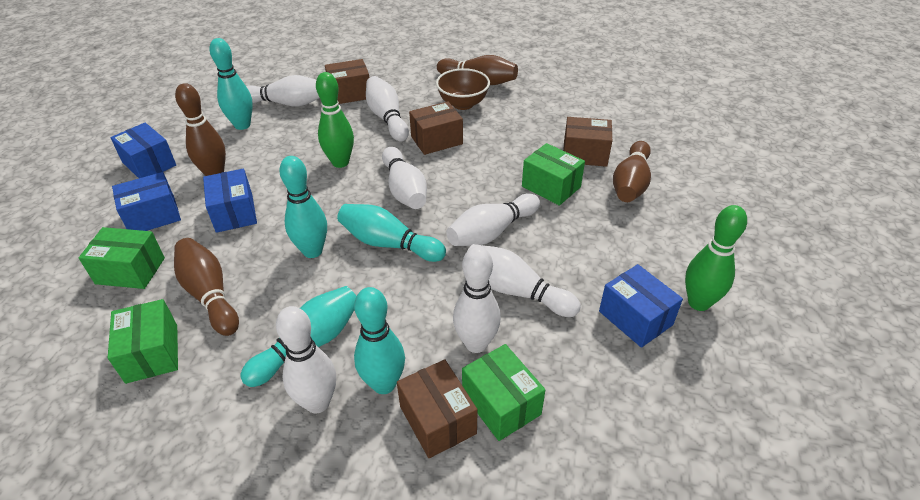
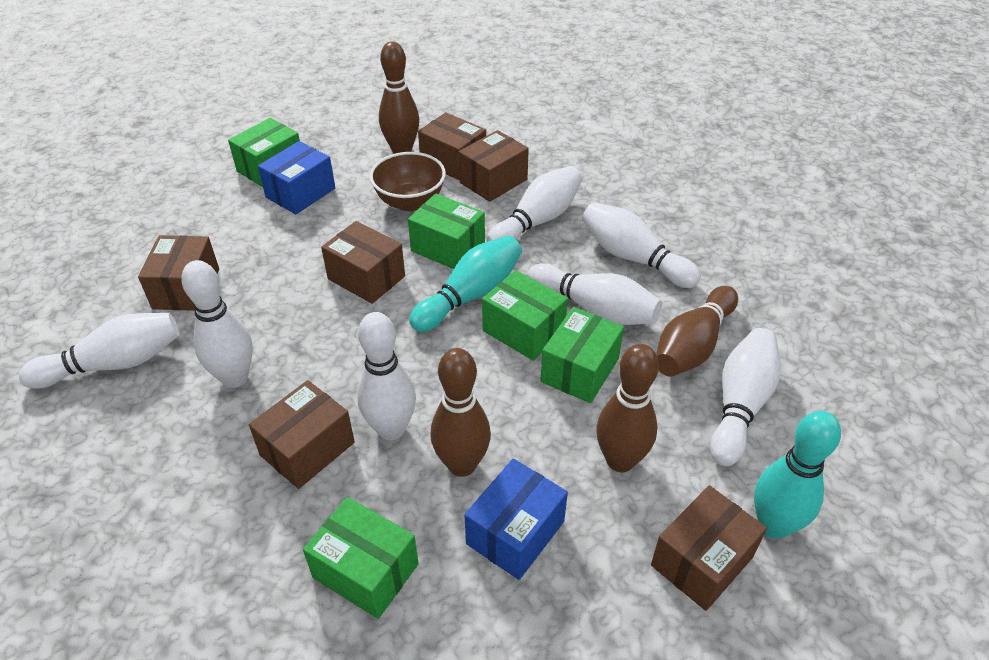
blue box: 4 -> 2
brown box: 4 -> 6
green bowling pin: 2 -> 0
green box: 4 -> 5
turquoise bowling pin: 5 -> 2

